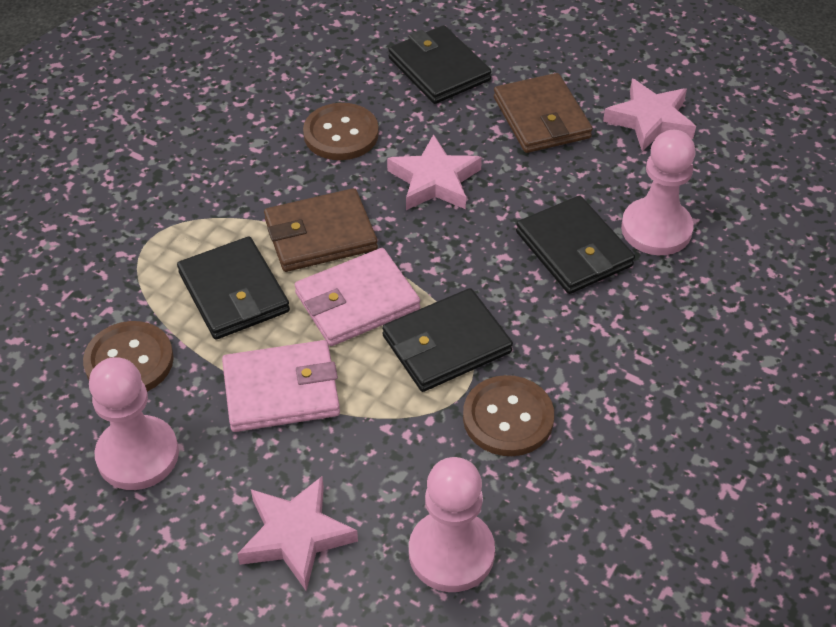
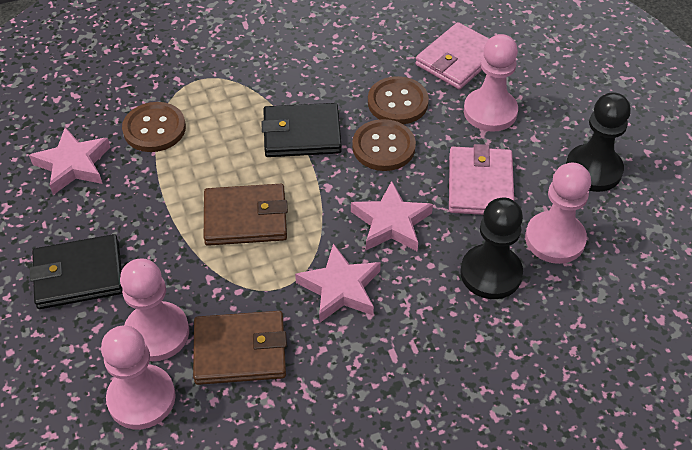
black pawn: 0 -> 2
black wallet: 4 -> 2
pink pawn: 3 -> 4

